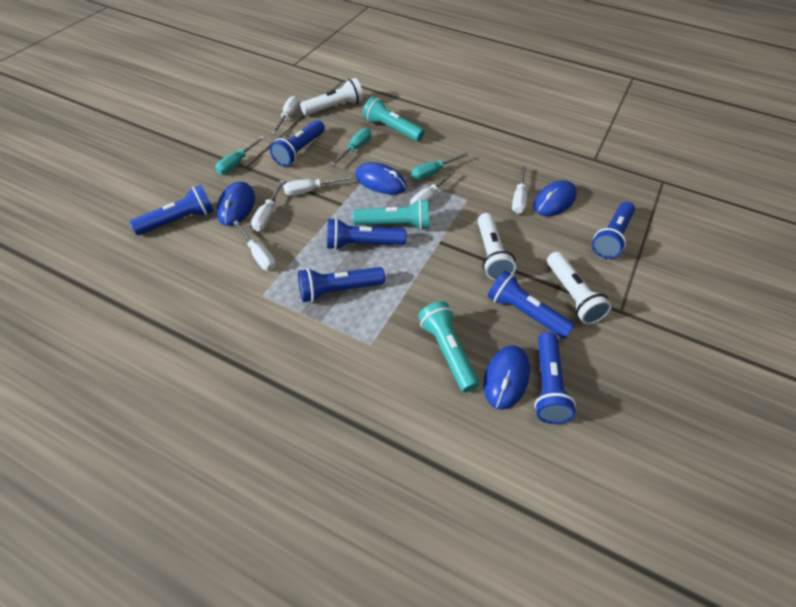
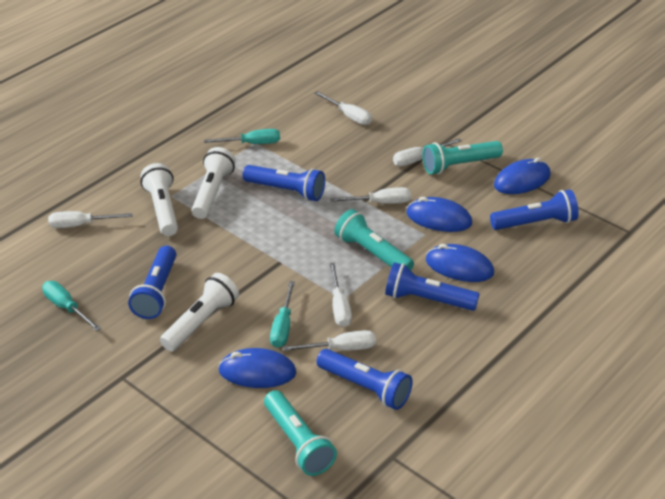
blue flashlight: 7 -> 5

